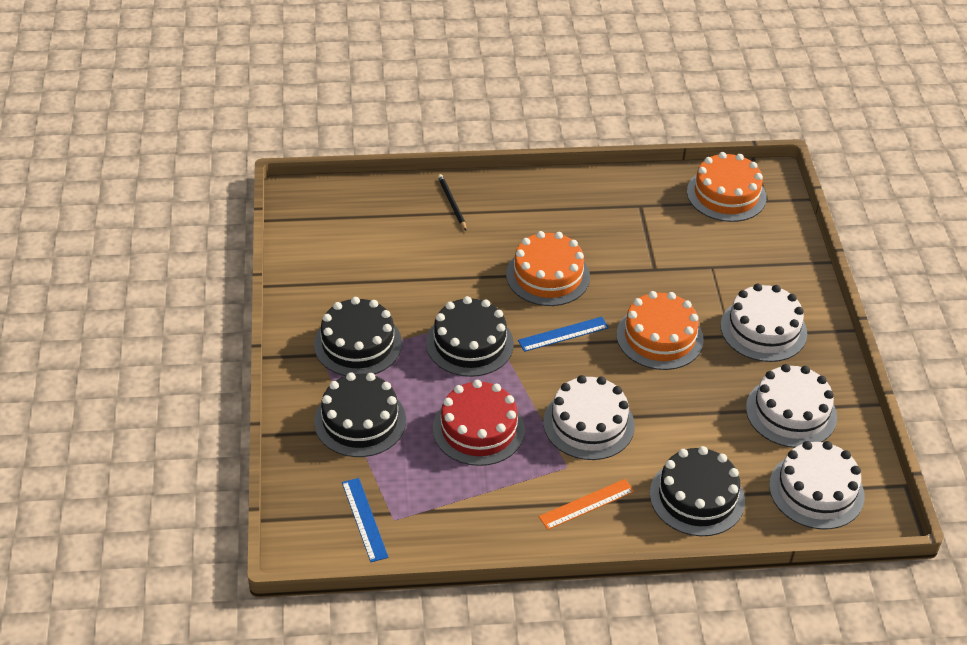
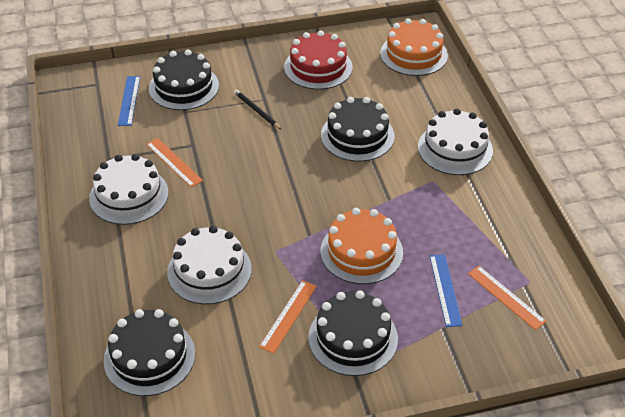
orange cake: 3 -> 2
orange ruler: 1 -> 3
white cake: 4 -> 3

